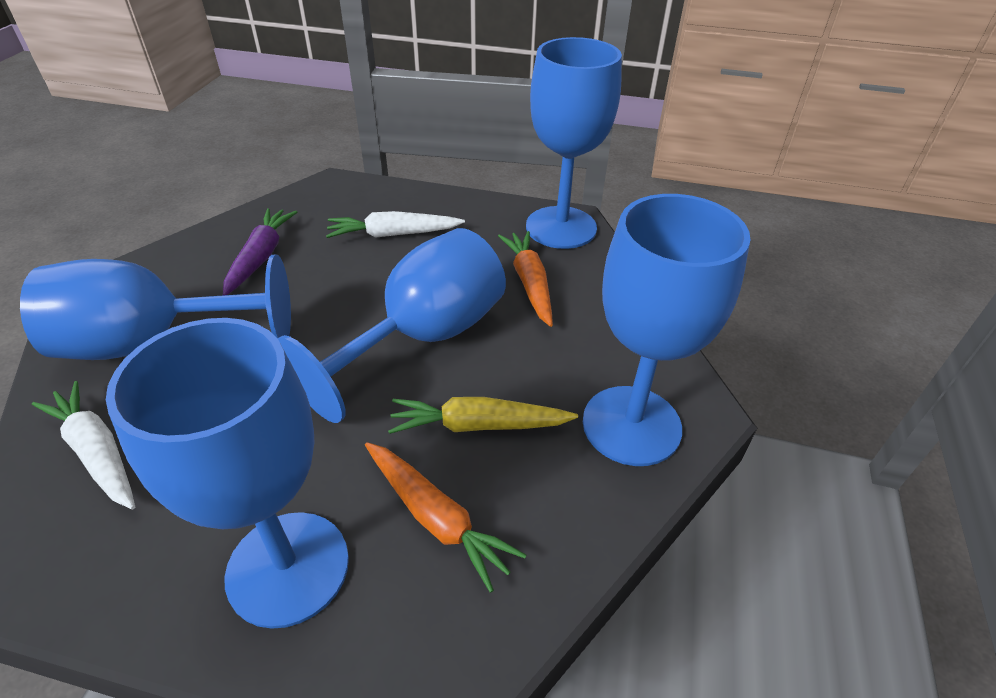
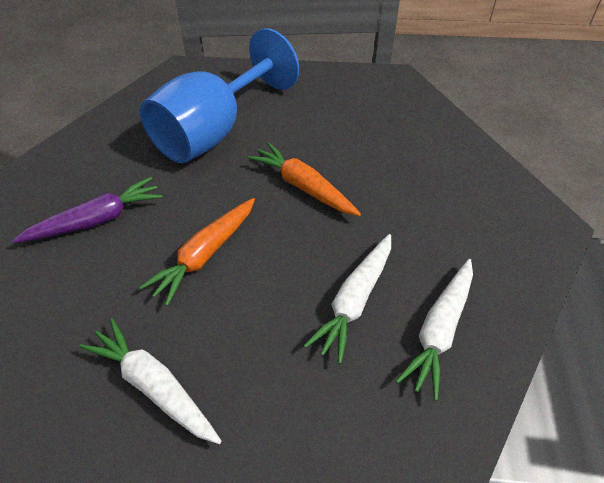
blue goblet: 5 -> 1
white carrot: 2 -> 3
yellow carrot: 1 -> 0

